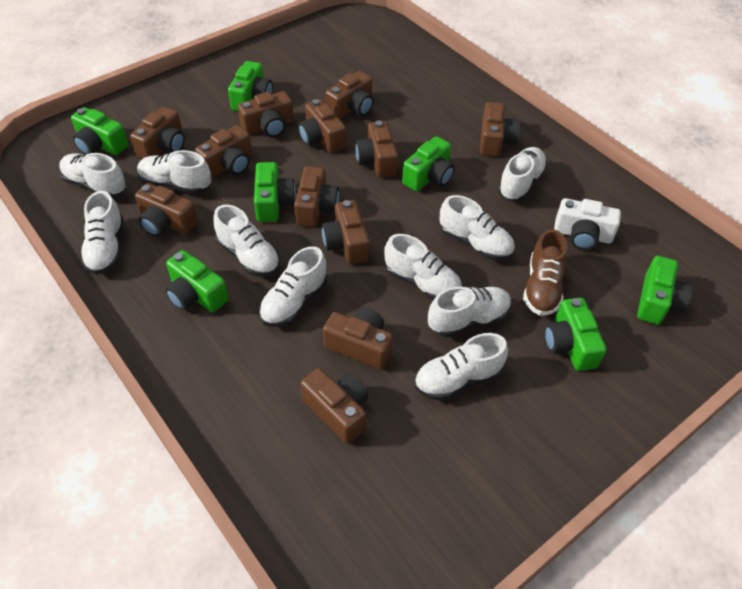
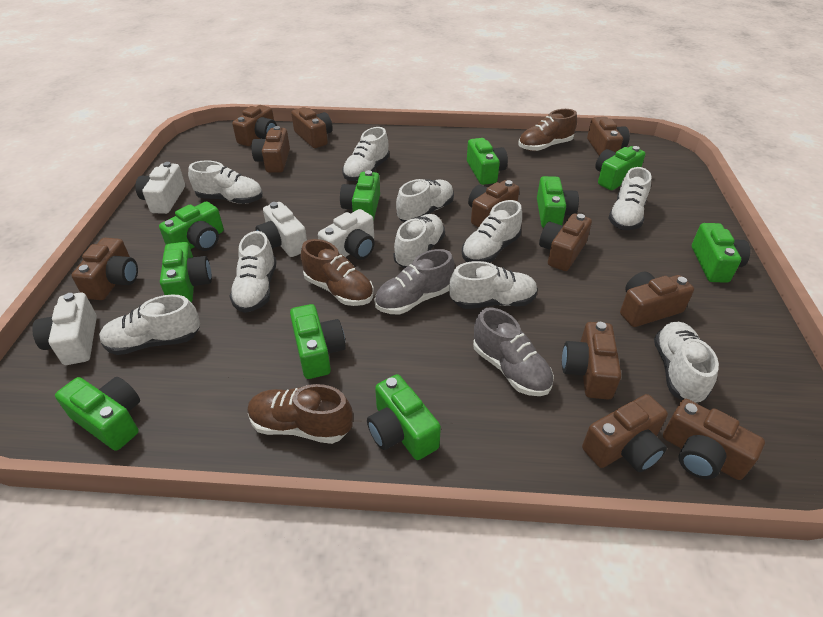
brown camera: 12 -> 11
brown shoe: 1 -> 3
green camera: 7 -> 10
grey shoe: 0 -> 2
white camera: 1 -> 4

